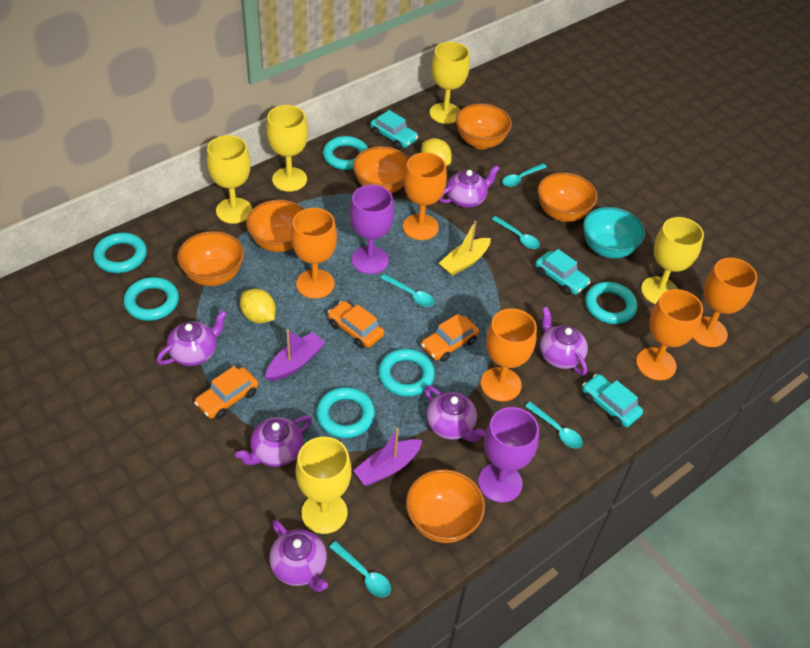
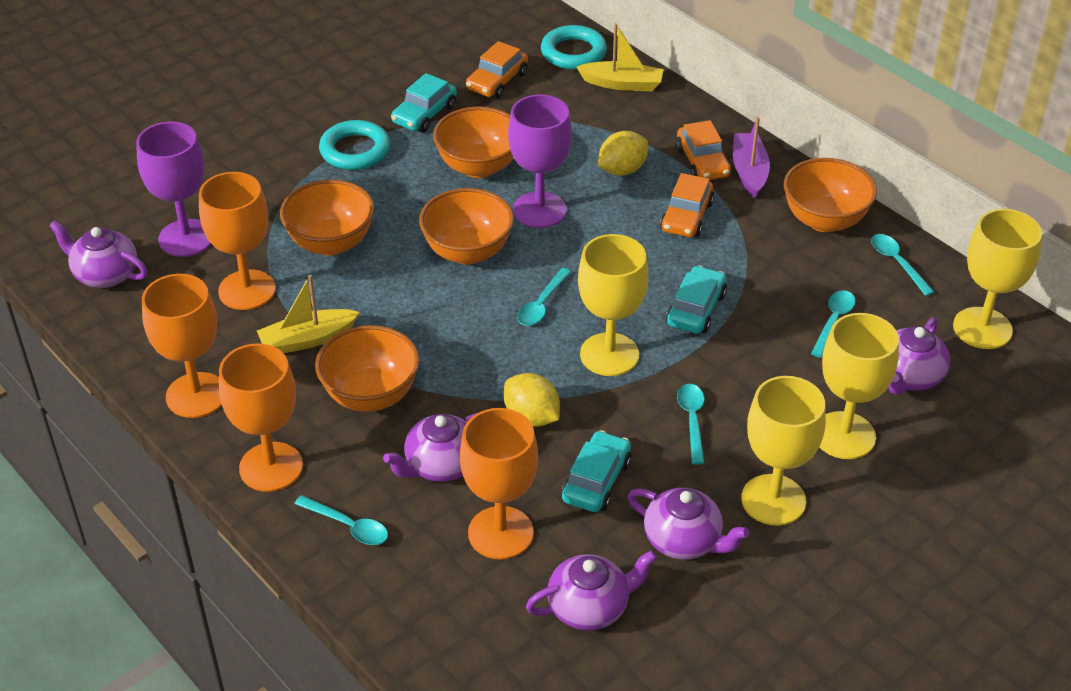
orange bowl: 6 -> 5
orange goblet: 5 -> 4
purple boat: 2 -> 1
purple teapot: 6 -> 5
turquoise bowl: 1 -> 0
turquoise ring: 6 -> 2
yellow boat: 1 -> 2
yellow goblet: 5 -> 4

